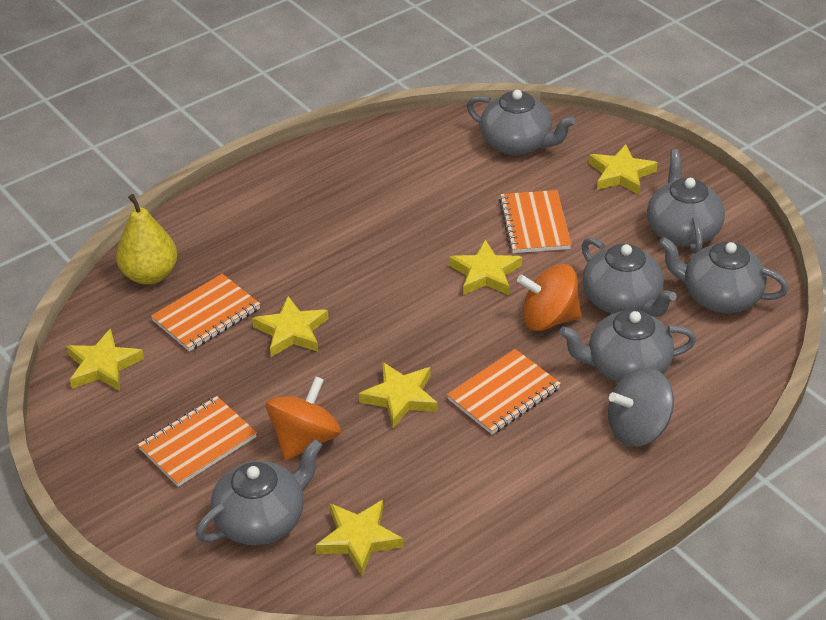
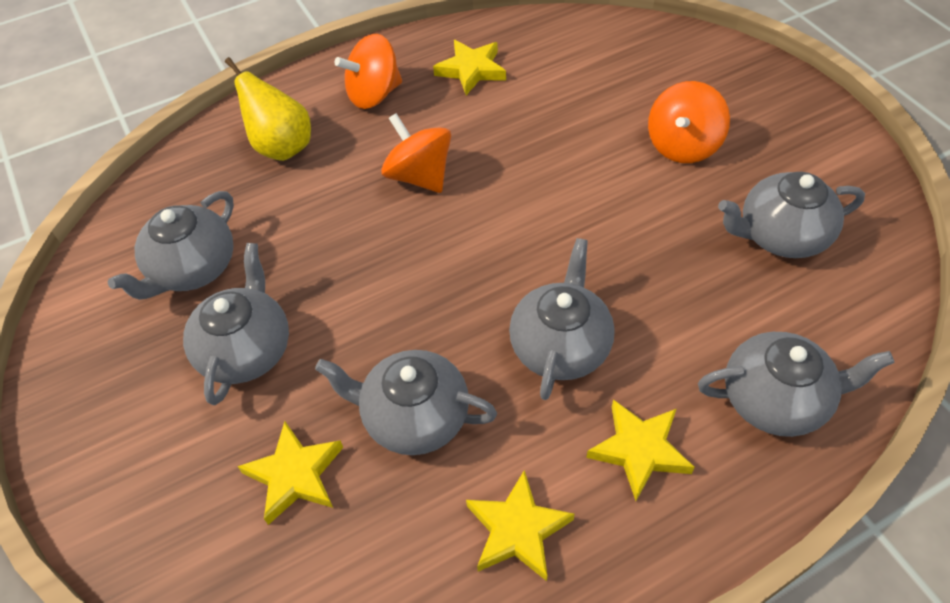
grey spinning top: 1 -> 0
orange notebook: 4 -> 0
orange spinning top: 2 -> 3
yellow star: 6 -> 4

